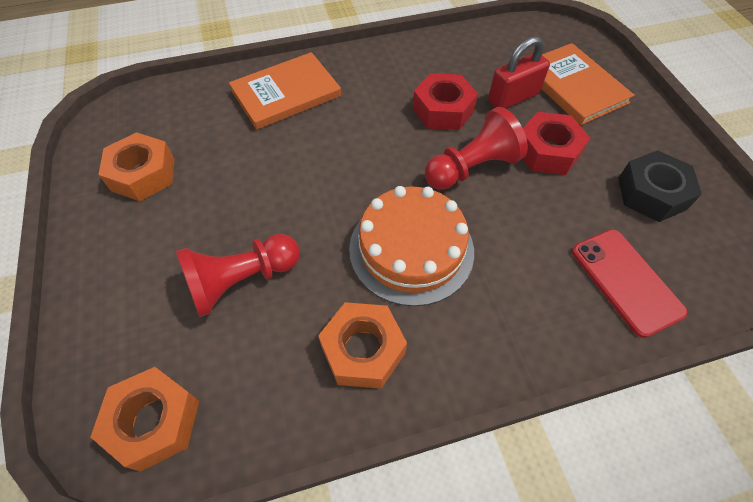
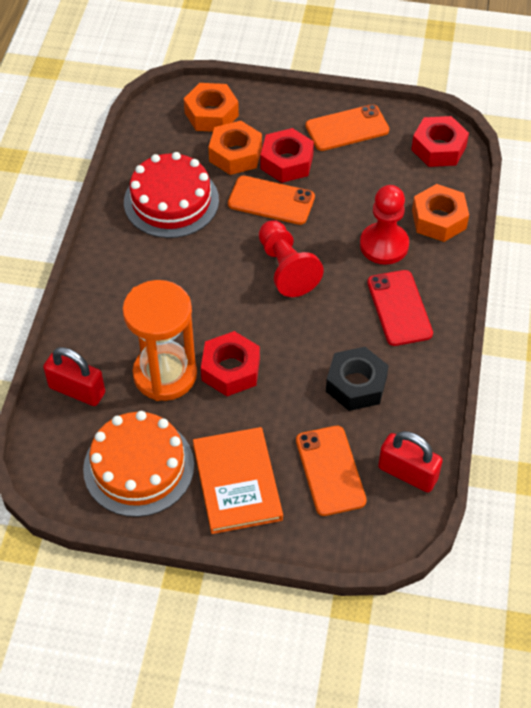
orange book: 2 -> 1
orange hourglass: 0 -> 1
orange phone: 0 -> 3
red cake: 0 -> 1
red nut: 2 -> 3
red padlock: 1 -> 2

